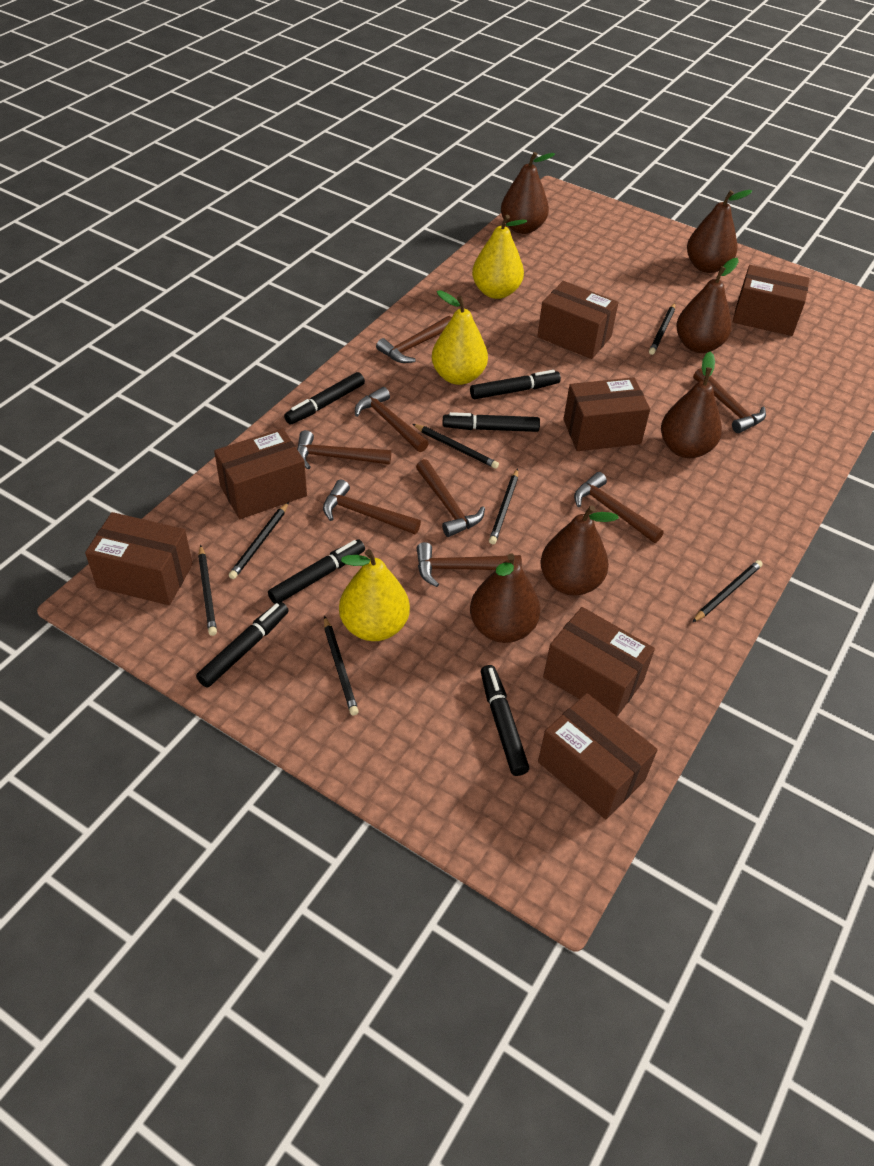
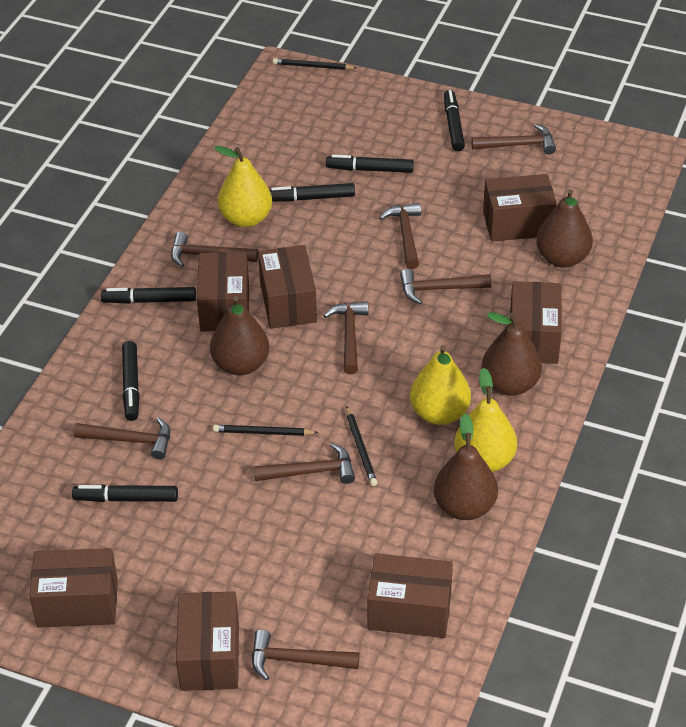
black pencil: 7 -> 3
brown pear: 6 -> 4

